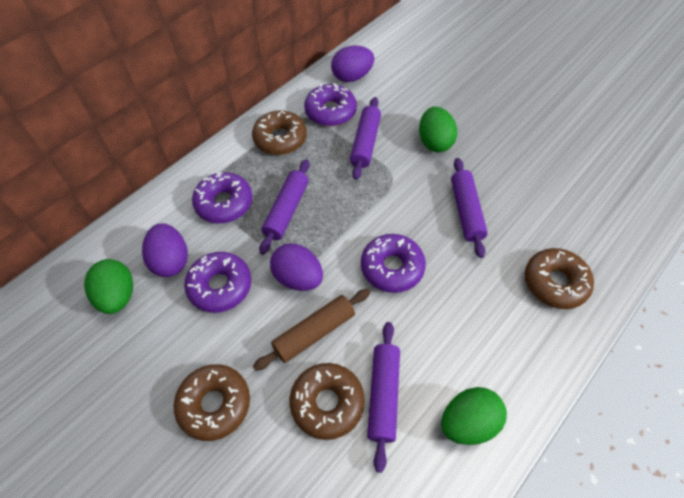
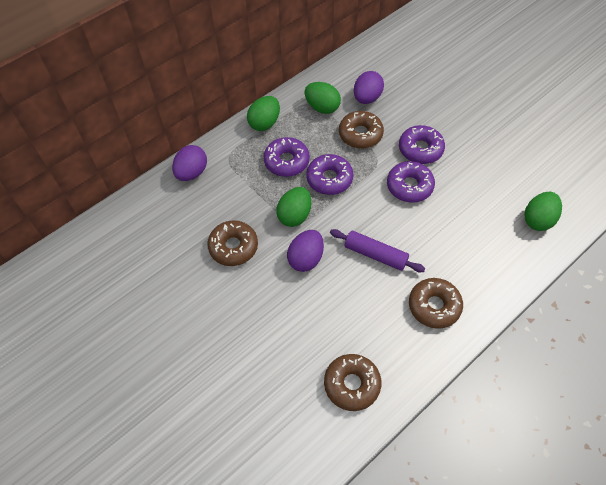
brown rolling pin: 1 -> 0
green egg: 3 -> 4
purple rolling pin: 4 -> 1

